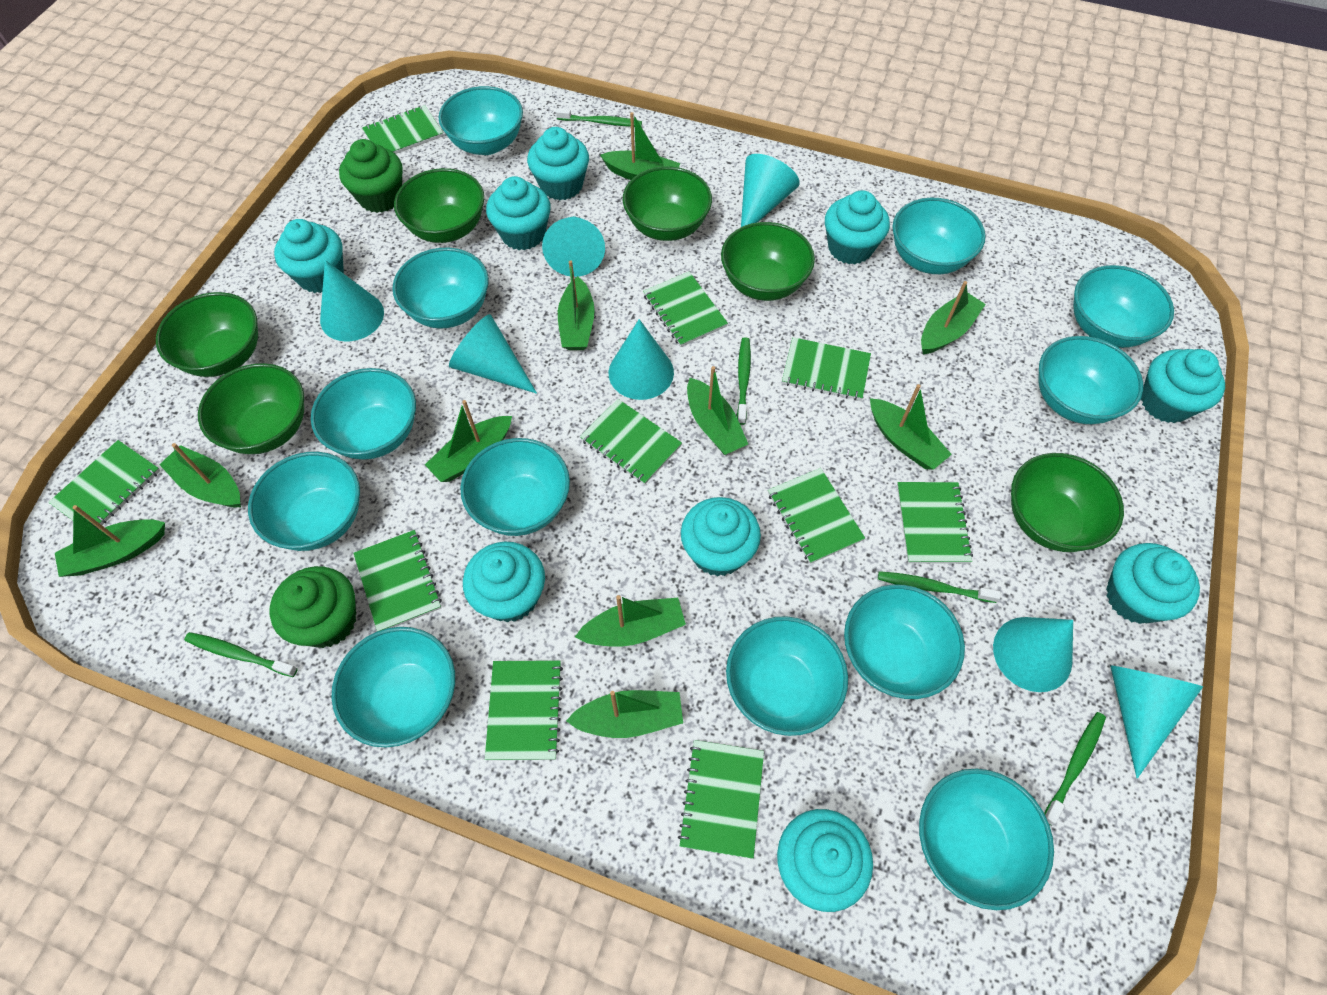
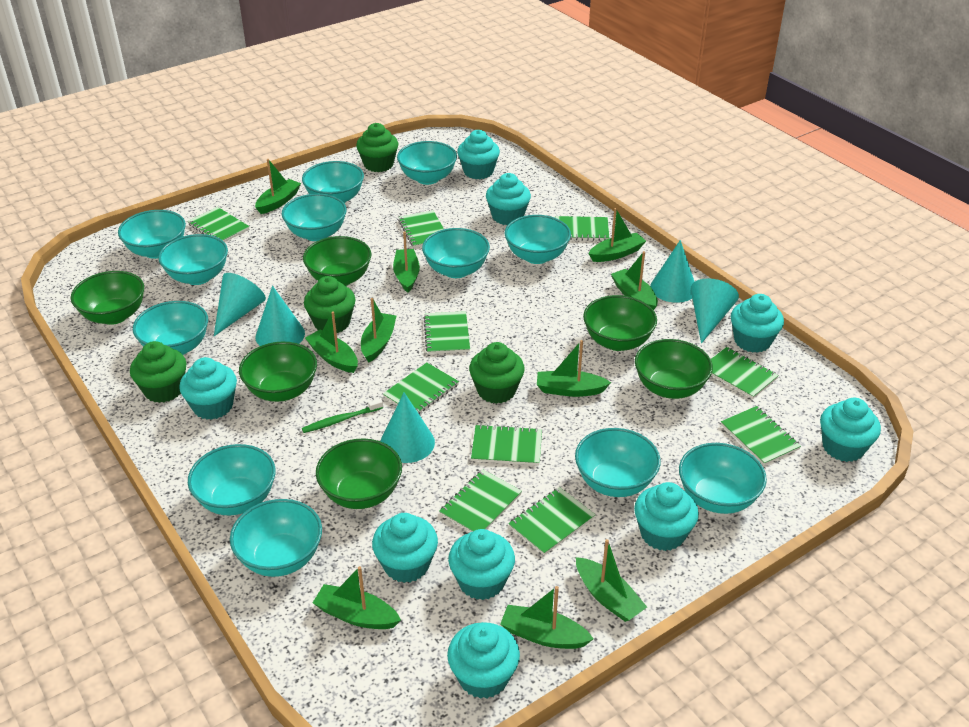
green cupcake: 2 -> 4
green toothbrush: 5 -> 1
turquoise cone: 7 -> 5

